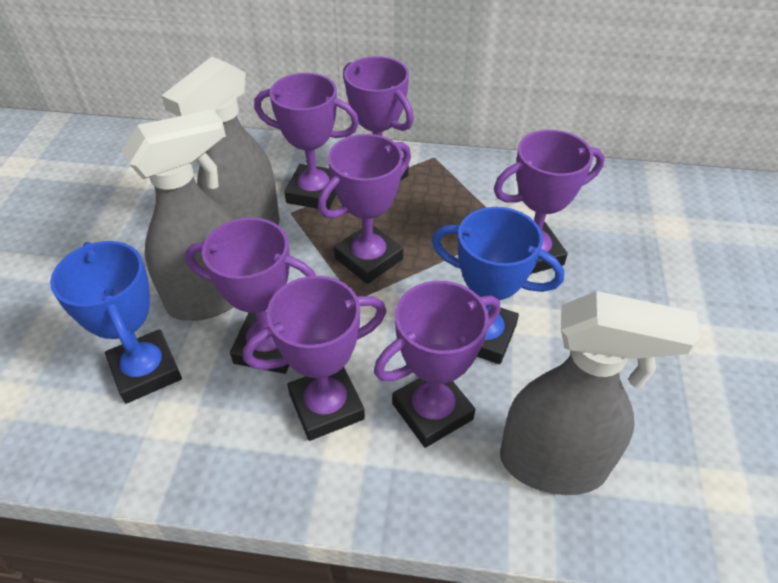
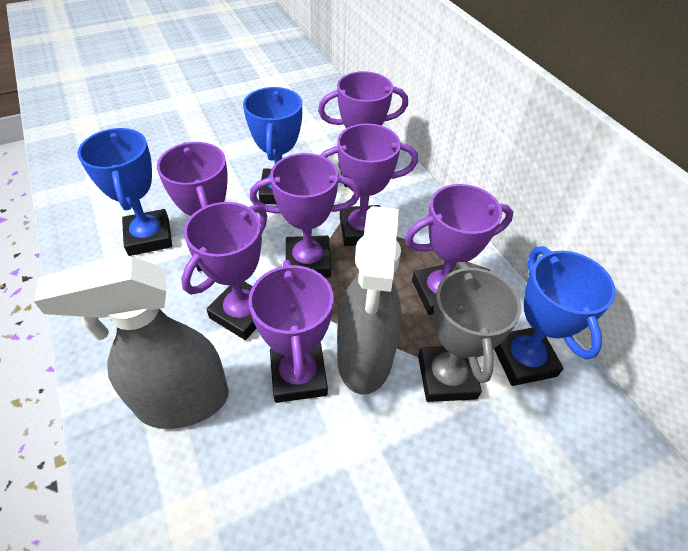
blue trophy: 2 -> 3
grey spray bottle: 3 -> 2
grey trophy: 0 -> 1

